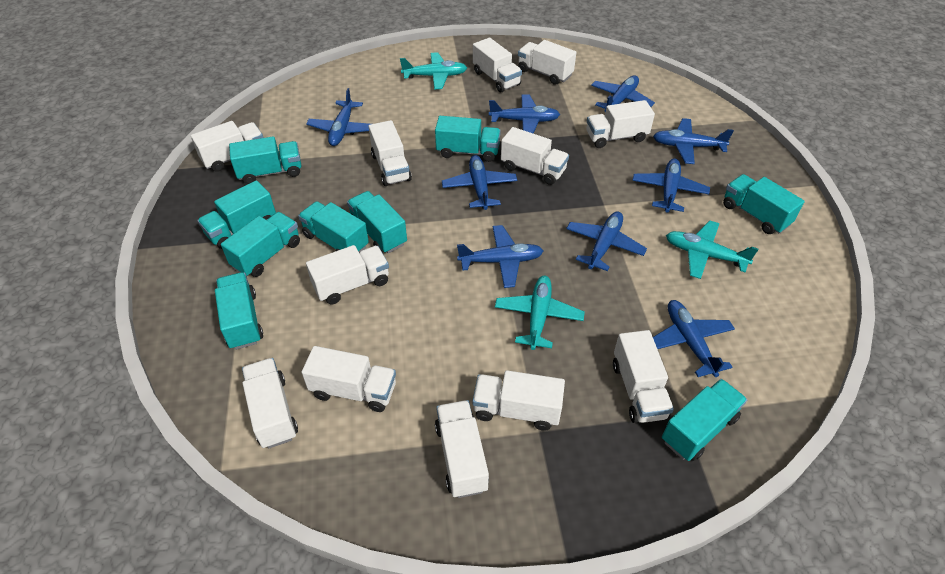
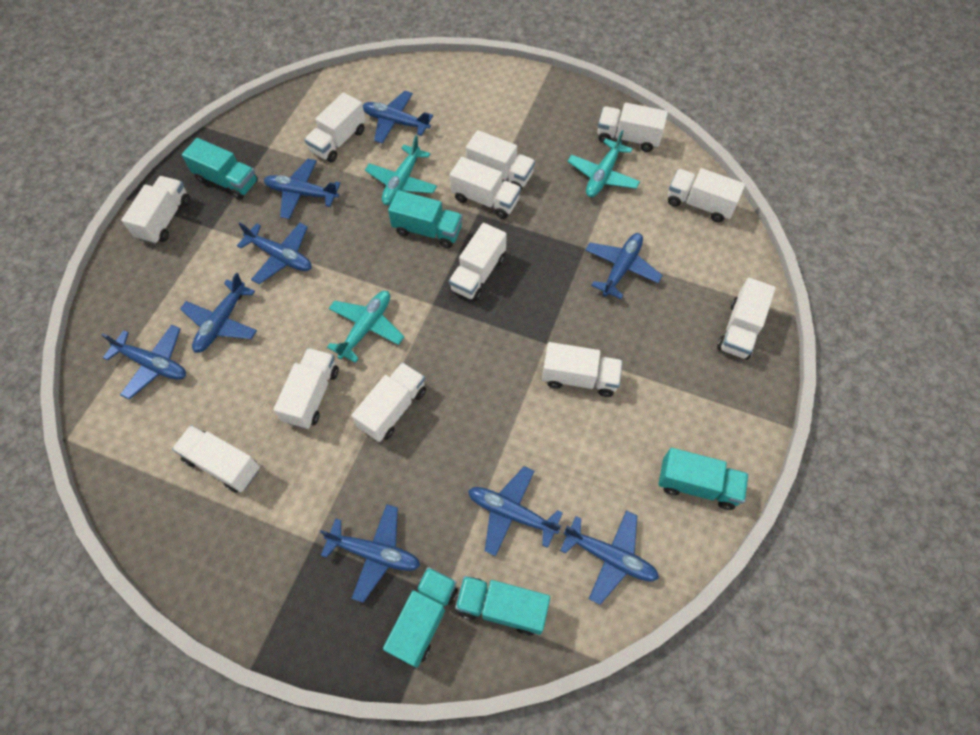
turquoise truck: 9 -> 5

